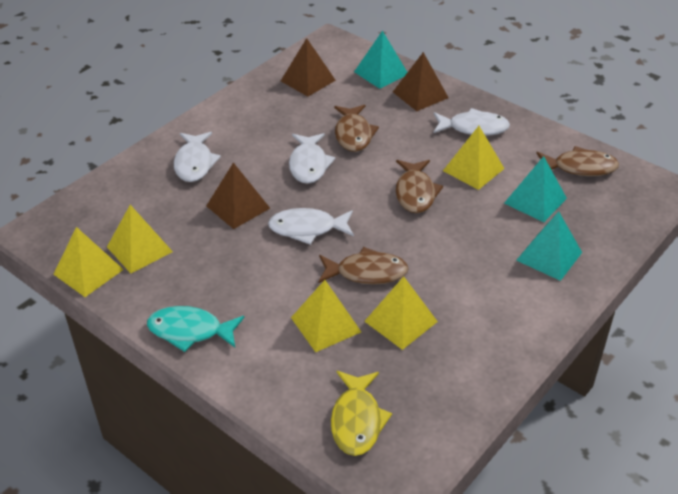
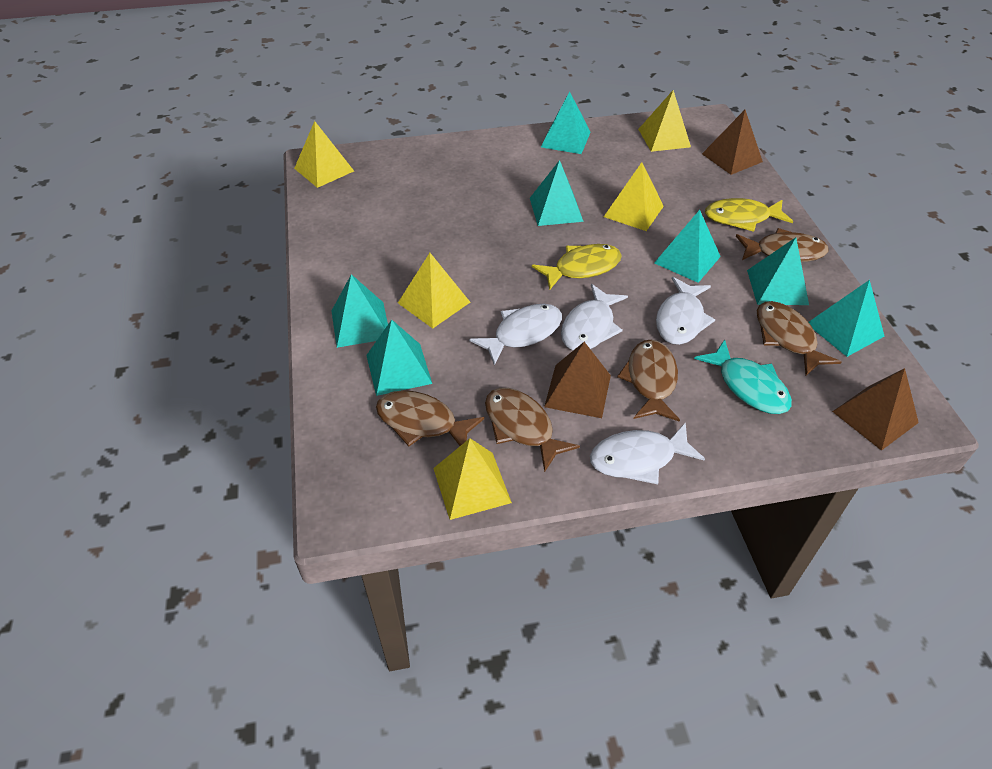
brown fish: 4 -> 5
turquoise pyramid: 3 -> 7
yellow fish: 1 -> 2

